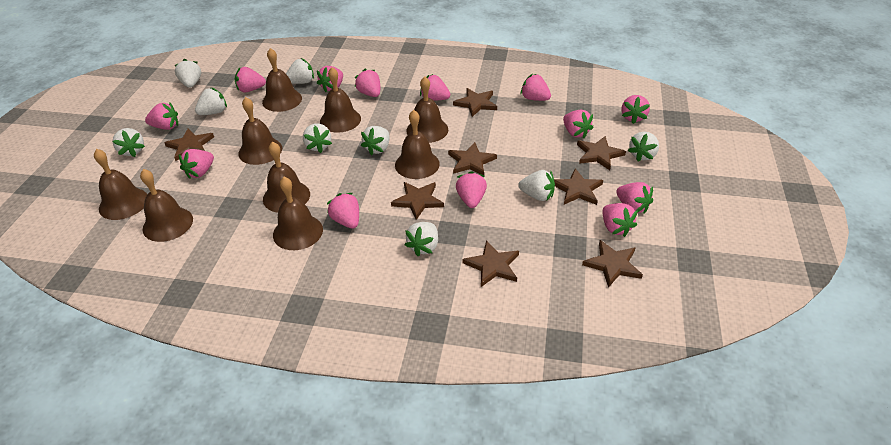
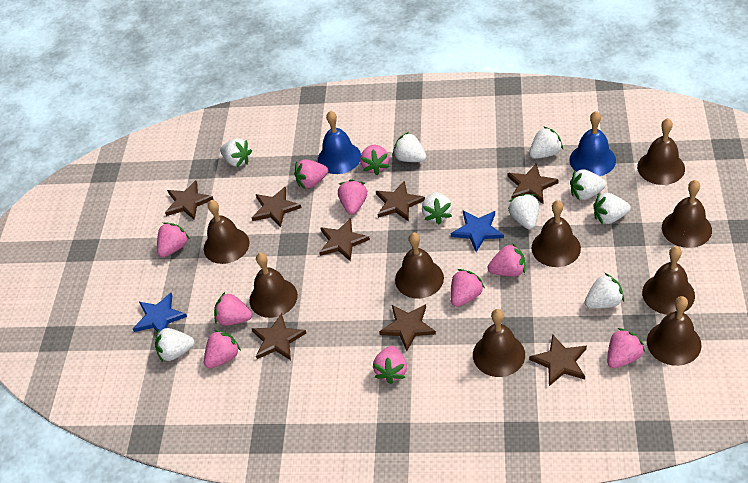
blue bell: 0 -> 2
blue star: 0 -> 2
pink strawberry: 13 -> 10

